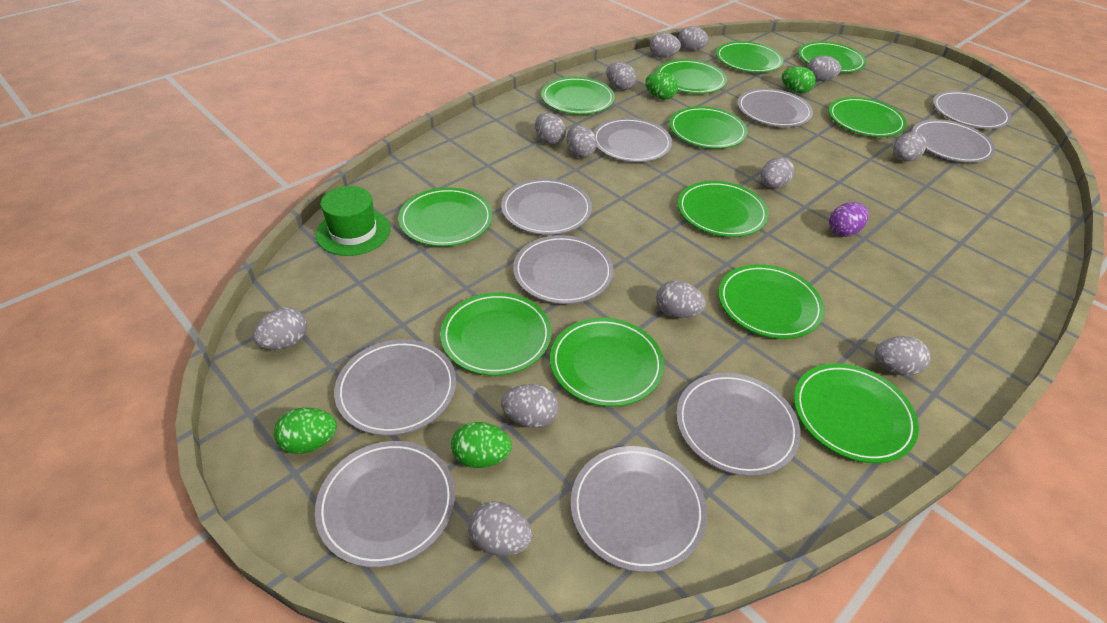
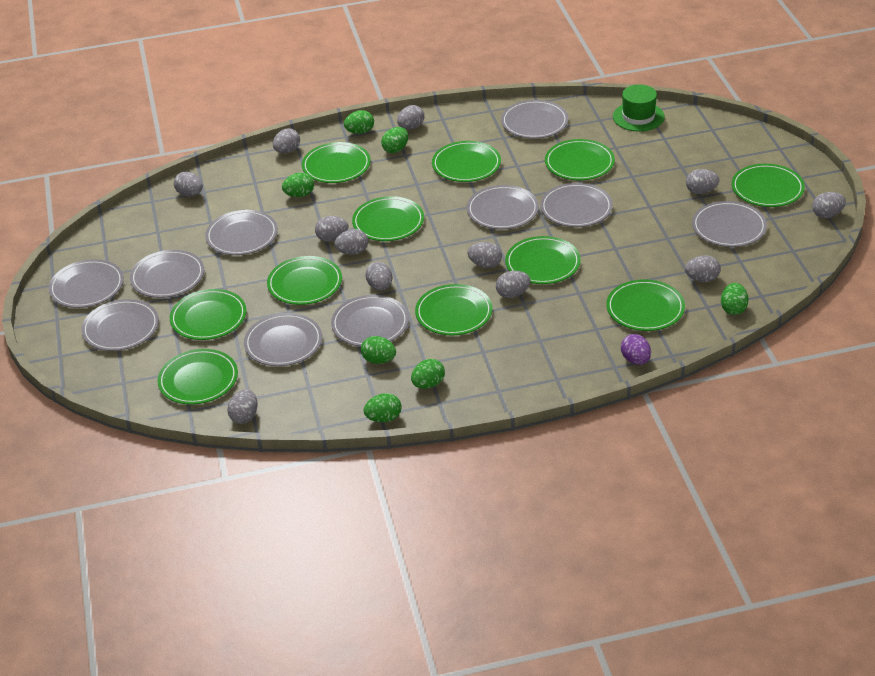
green egg: 4 -> 7
green plate: 12 -> 11
grey egg: 13 -> 12

